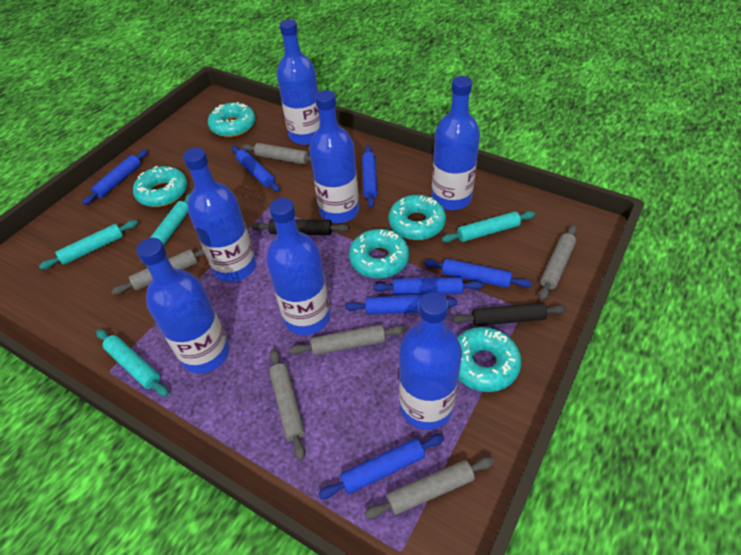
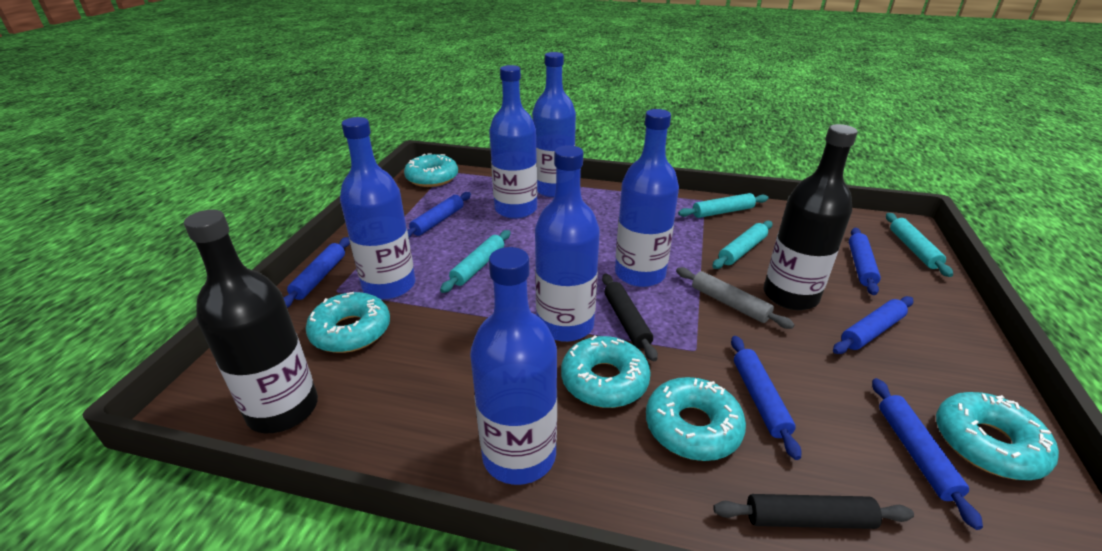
black bottle: 0 -> 2
blue bottle: 7 -> 6
blue rolling pin: 7 -> 6
grey rolling pin: 6 -> 1

